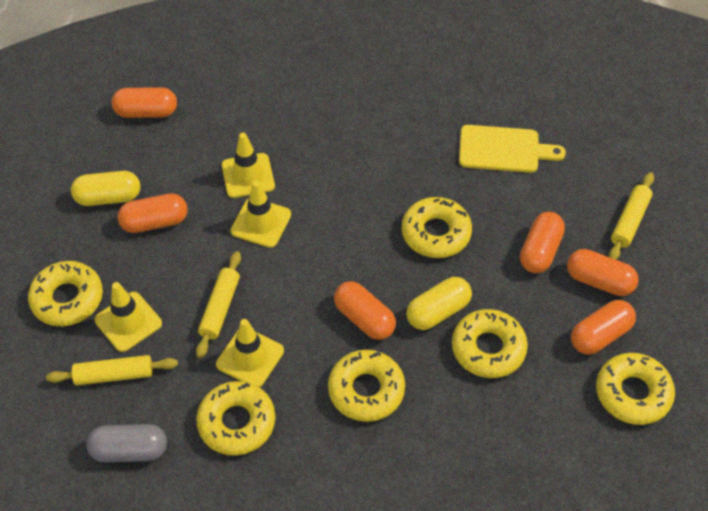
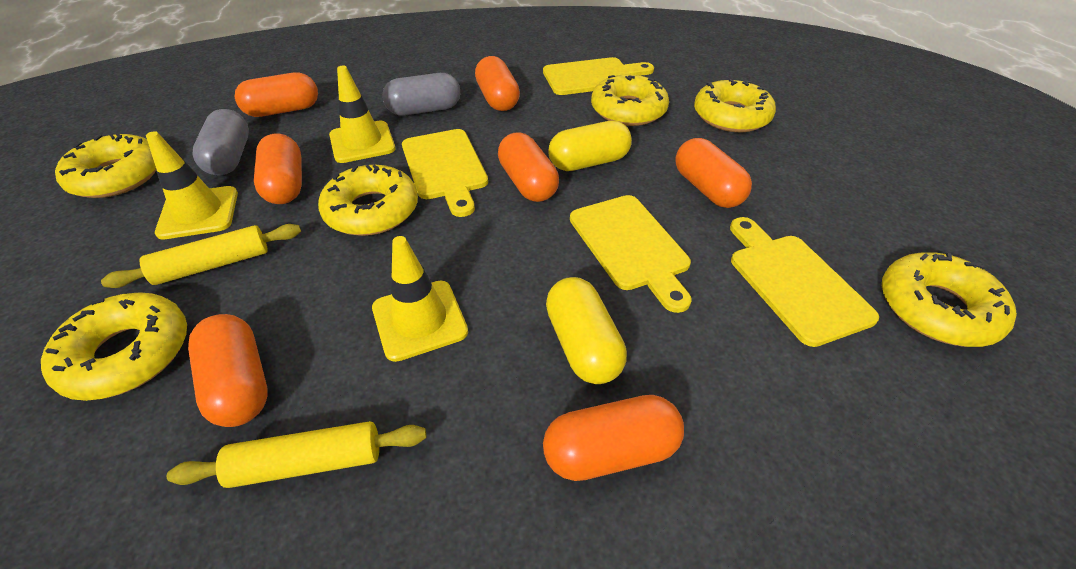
grey capsule: 1 -> 2
orange capsule: 6 -> 7
yellow cutting board: 1 -> 4
yellow rolling pin: 3 -> 2
yellow traffic cone: 4 -> 3

